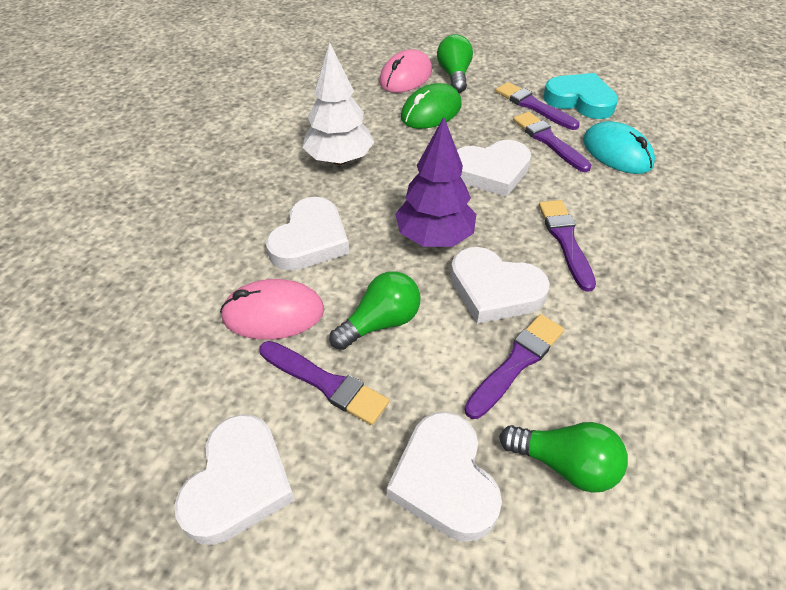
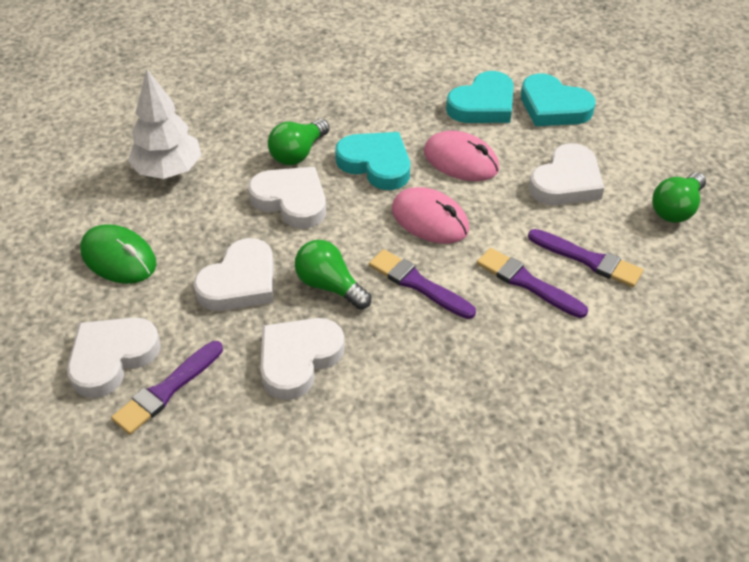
purple brush: 5 -> 4
purple tree: 1 -> 0
turquoise heart: 1 -> 3
turquoise mouse: 1 -> 0

